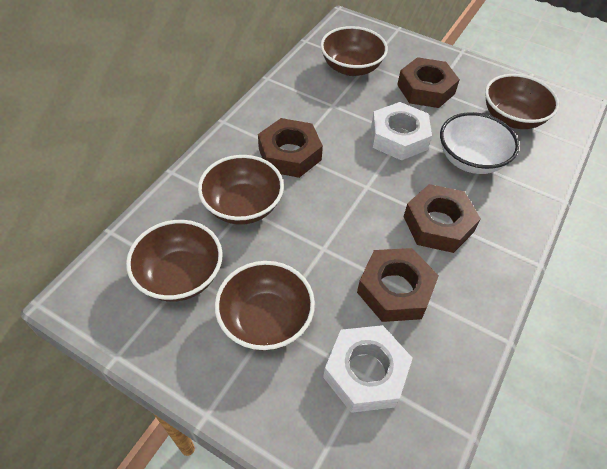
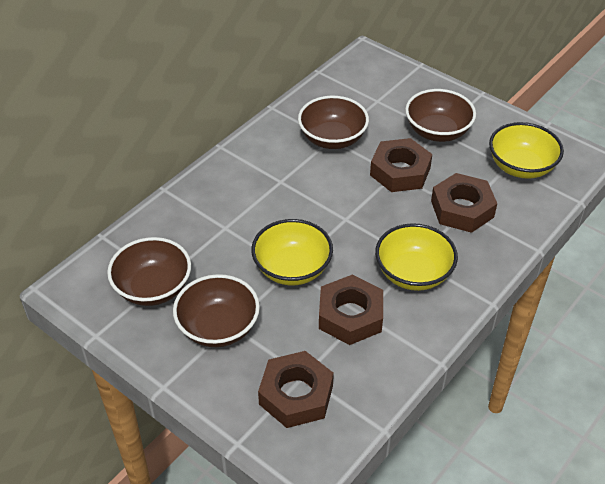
brown bowl: 5 -> 4
white bowl: 1 -> 0
white nut: 2 -> 0
yellow bowl: 0 -> 3

